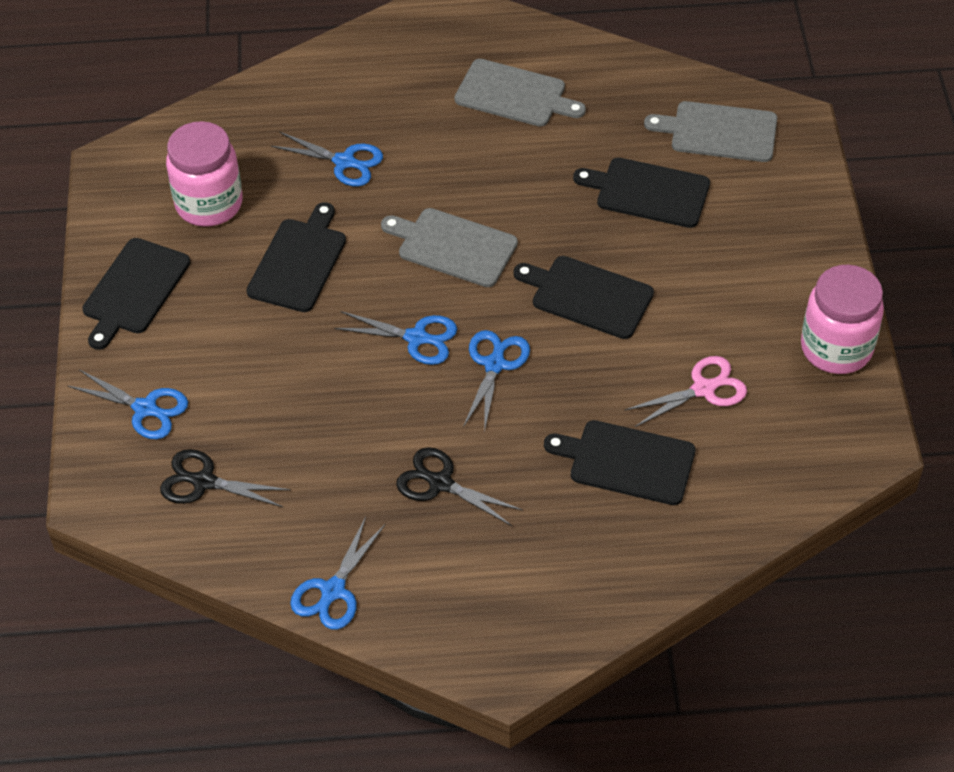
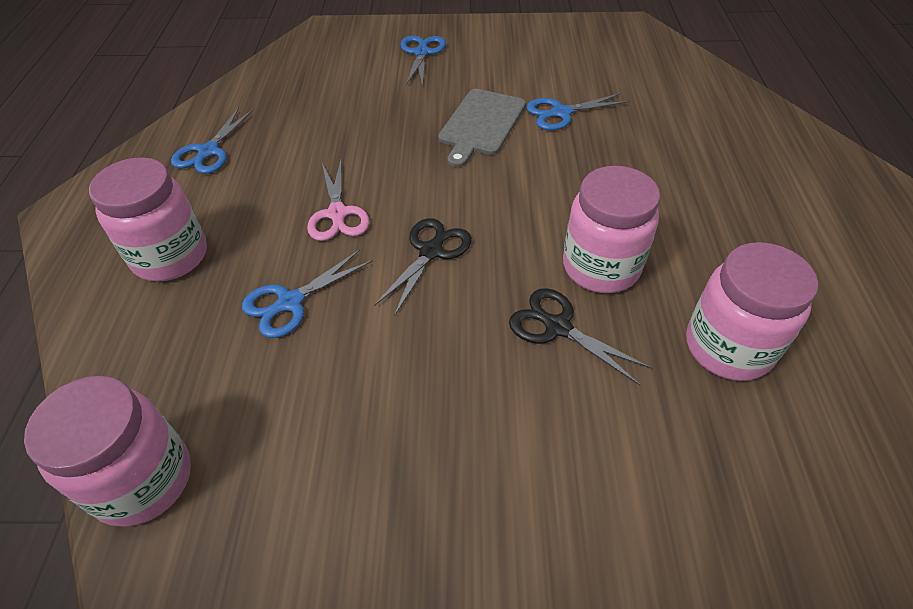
black cutting board: 5 -> 0
blue scissors: 5 -> 4
grey cutting board: 3 -> 1
pink jar: 2 -> 4

